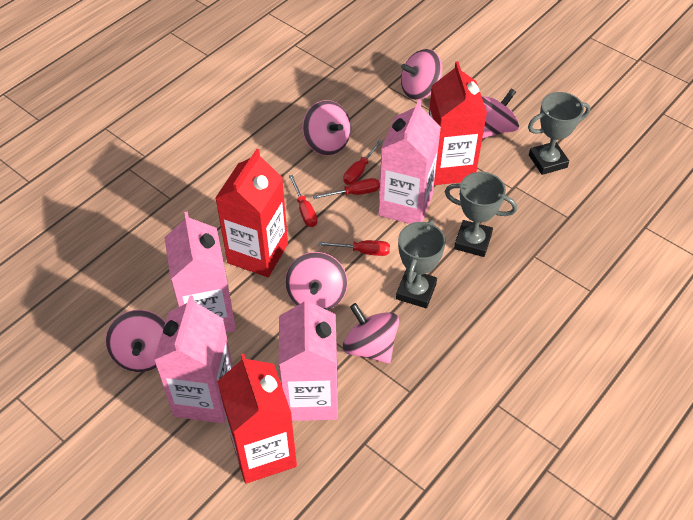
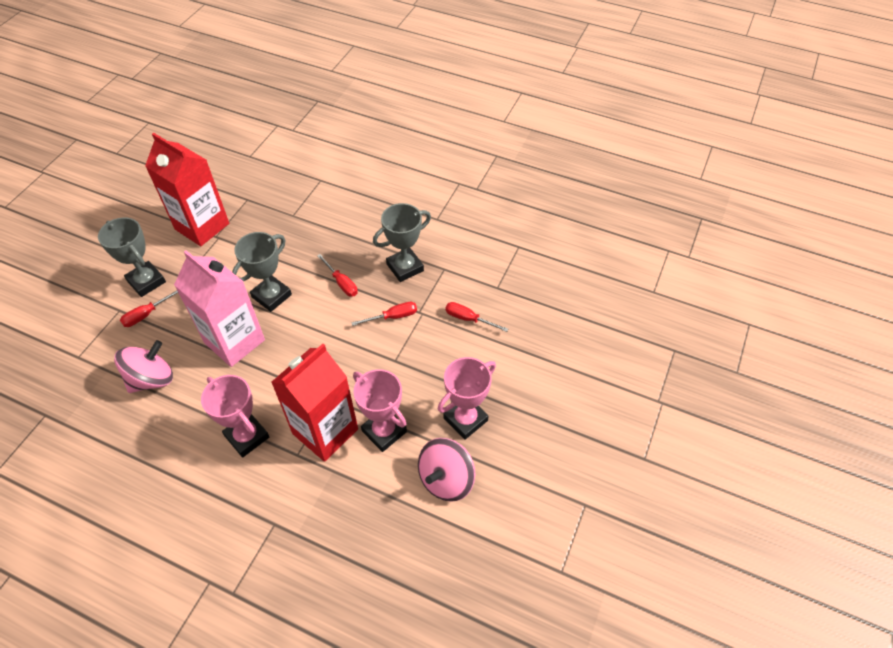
pink carton: 4 -> 1
pink spinning top: 6 -> 2
pink trophy: 0 -> 3
red carton: 3 -> 2

